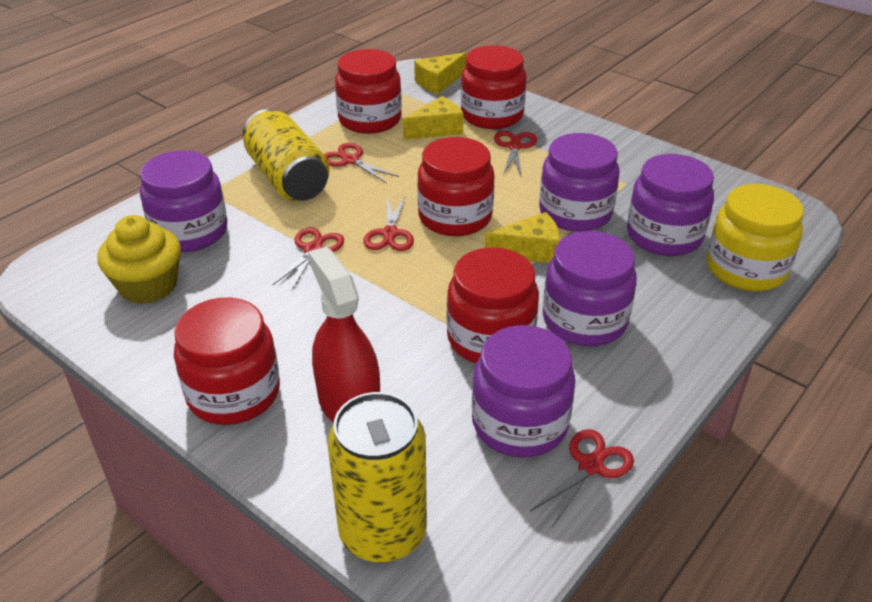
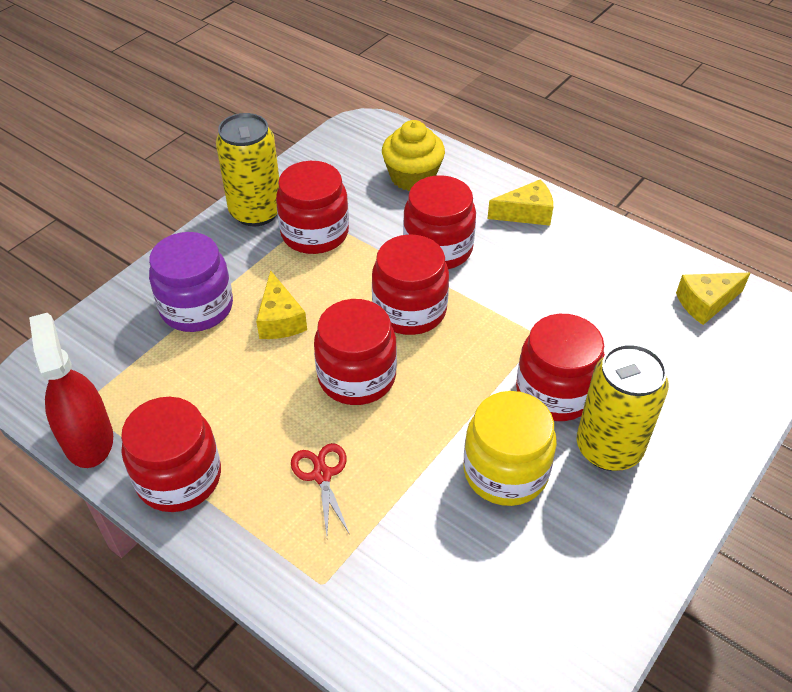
purple jar: 5 -> 1
red jar: 5 -> 6
red scissors: 5 -> 1

